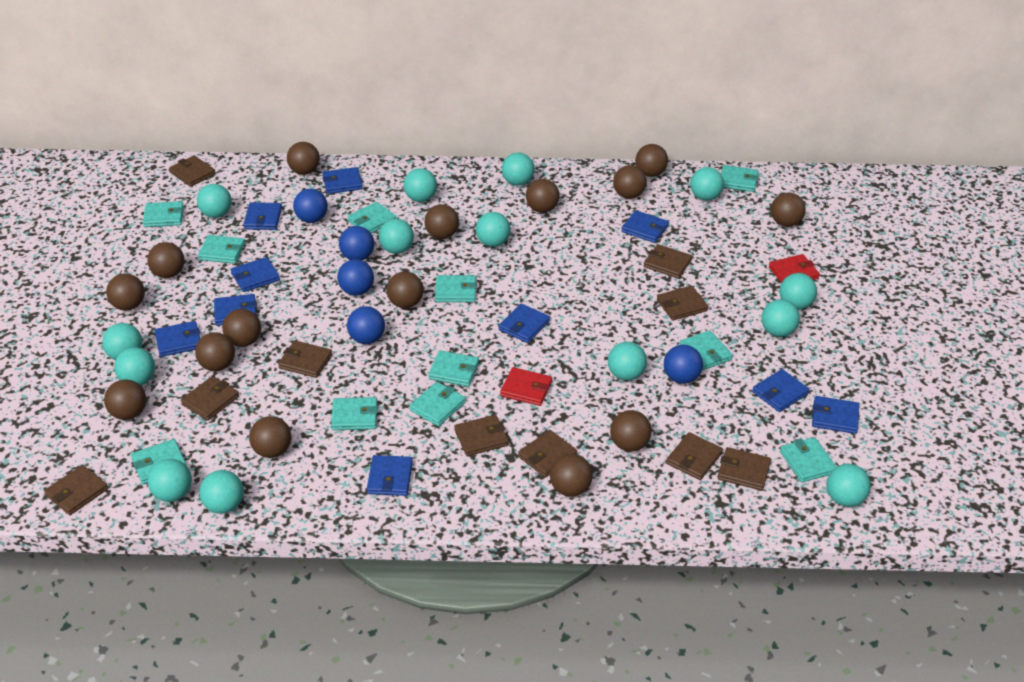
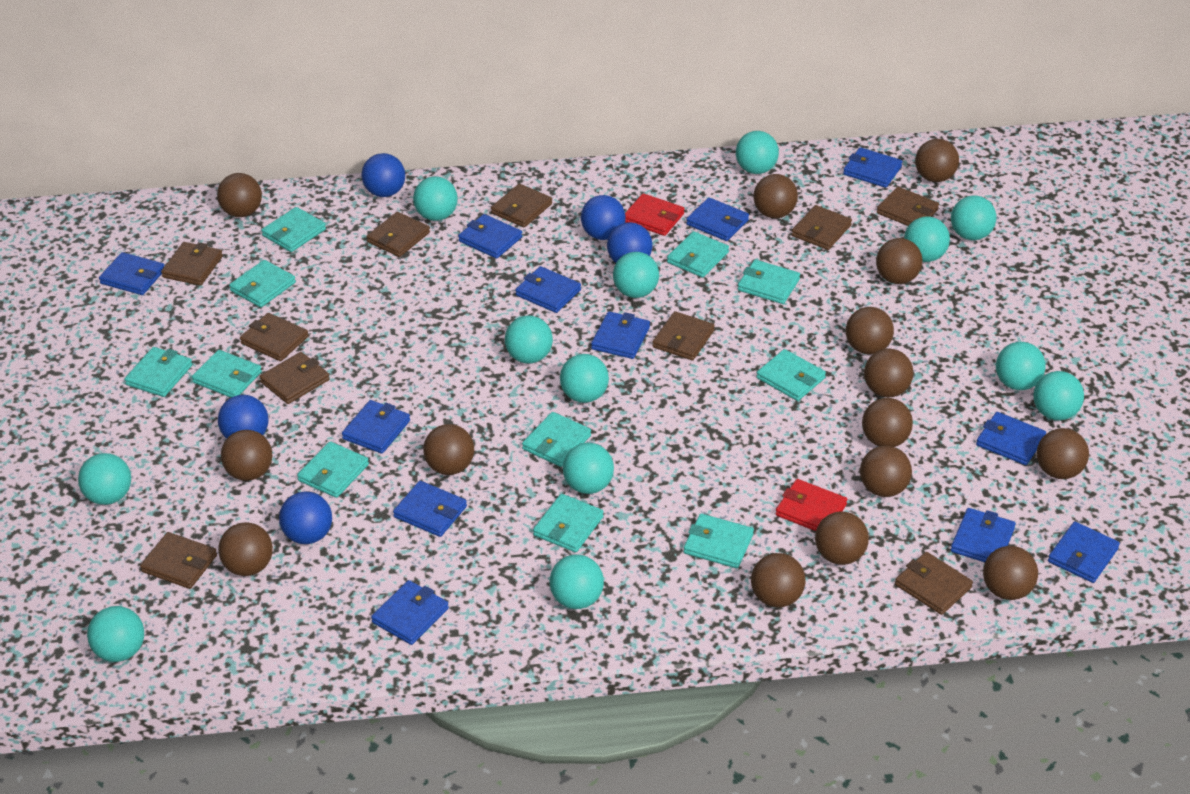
blue wallet: 10 -> 12
turquoise ball: 14 -> 13

